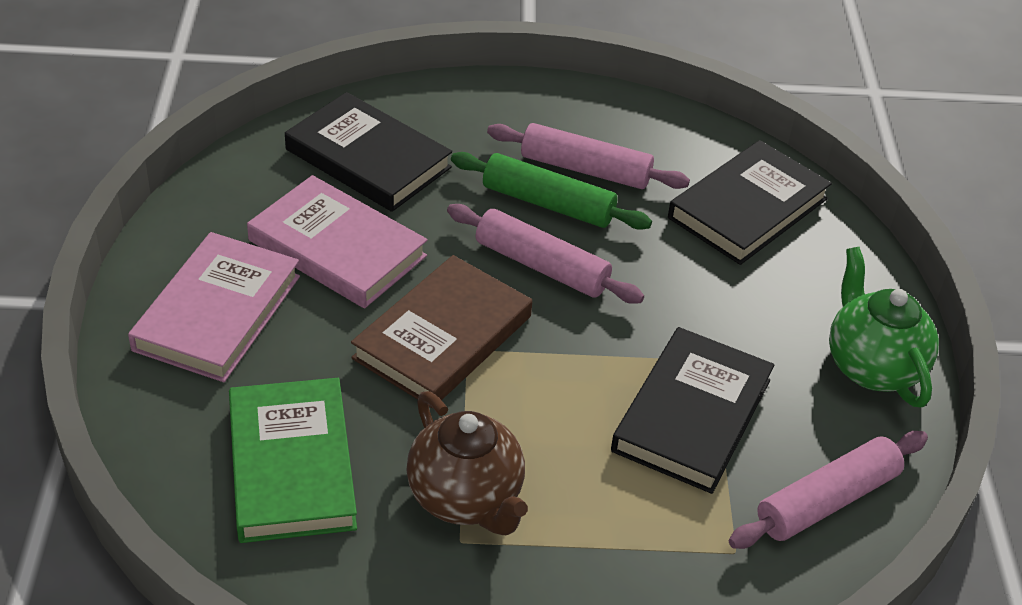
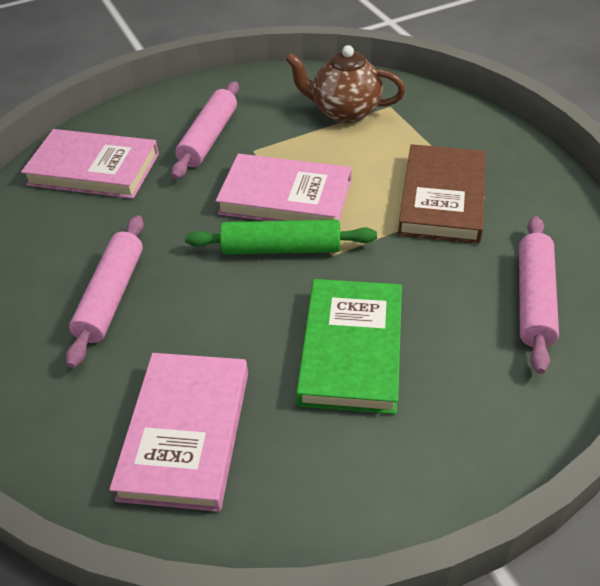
black book: 3 -> 0
green teapot: 1 -> 0
pink book: 2 -> 3

